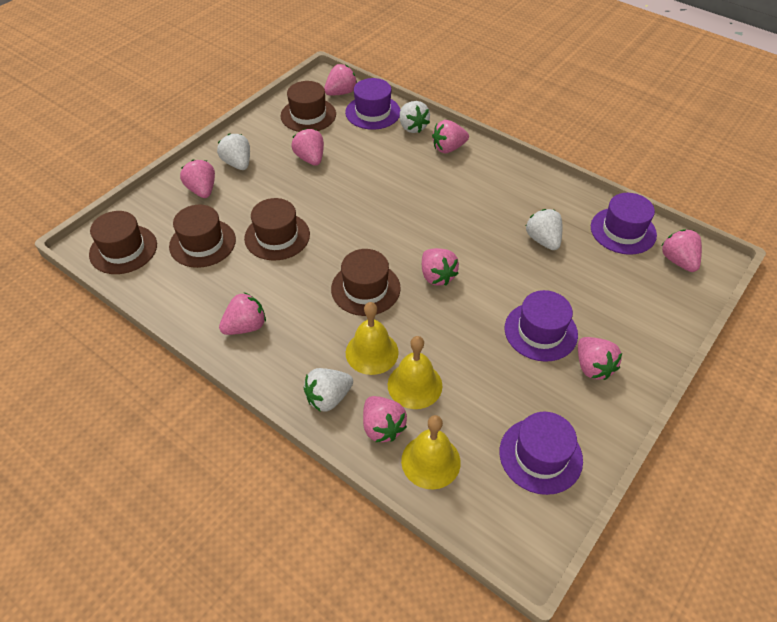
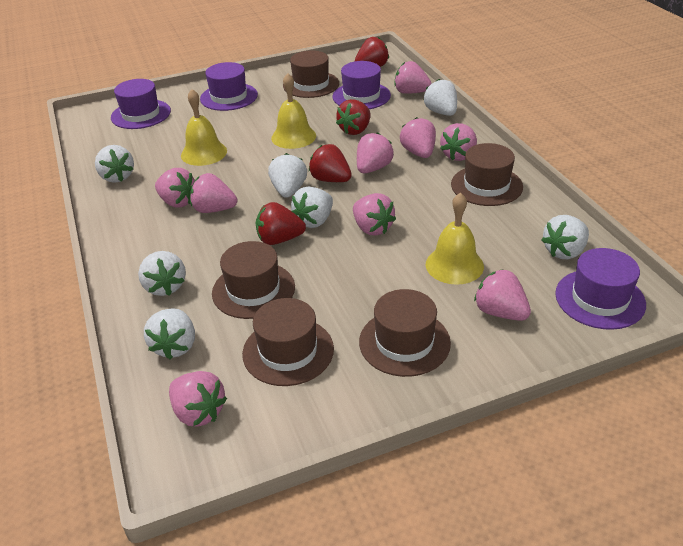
red strawberry: 0 -> 4
white strawberry: 4 -> 7

